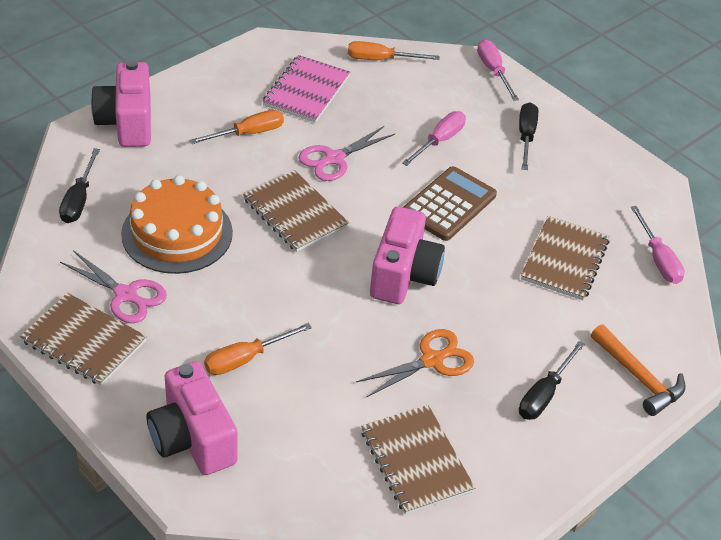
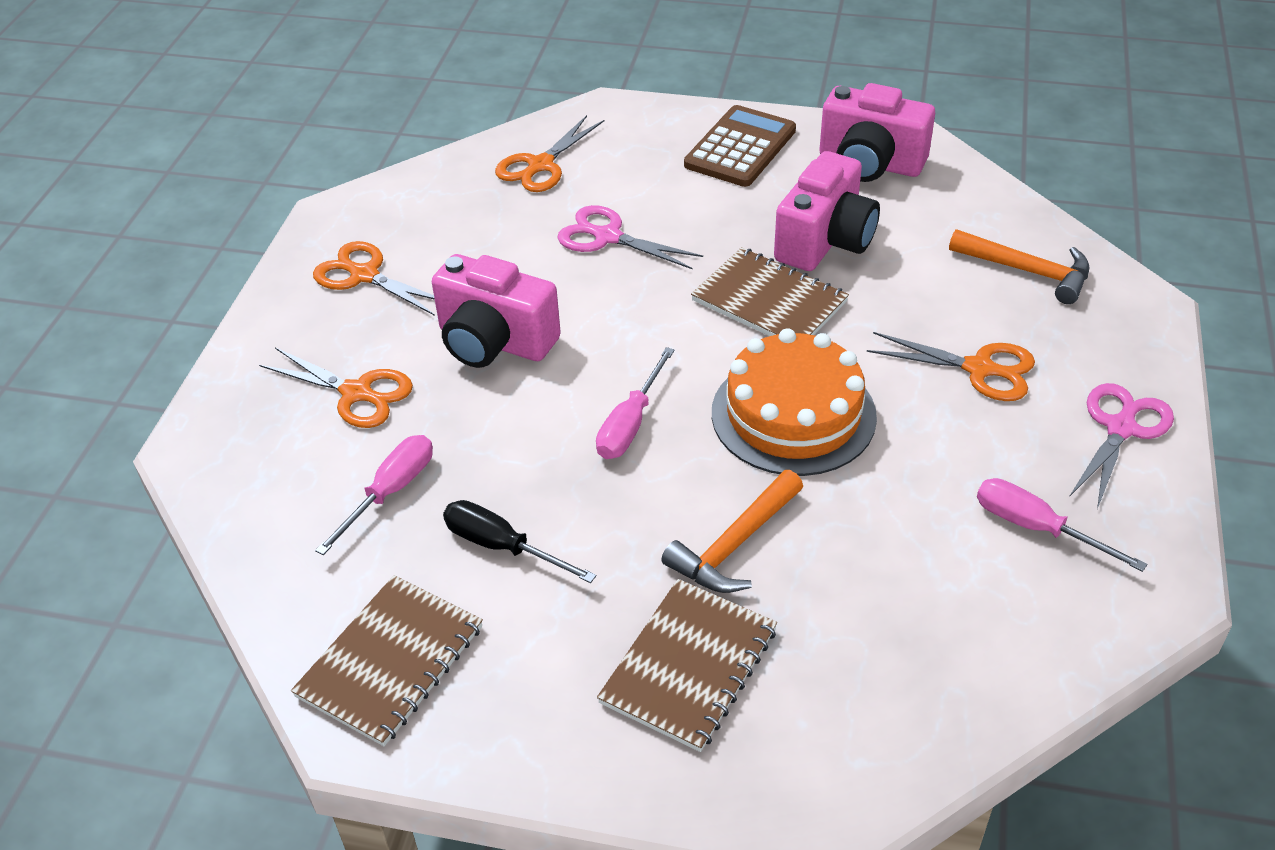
black screwdriver: 3 -> 1
brown notebook: 4 -> 3
orange hammer: 1 -> 2
orange scissors: 1 -> 4
orange screwdriver: 3 -> 0
pink notebook: 1 -> 0

